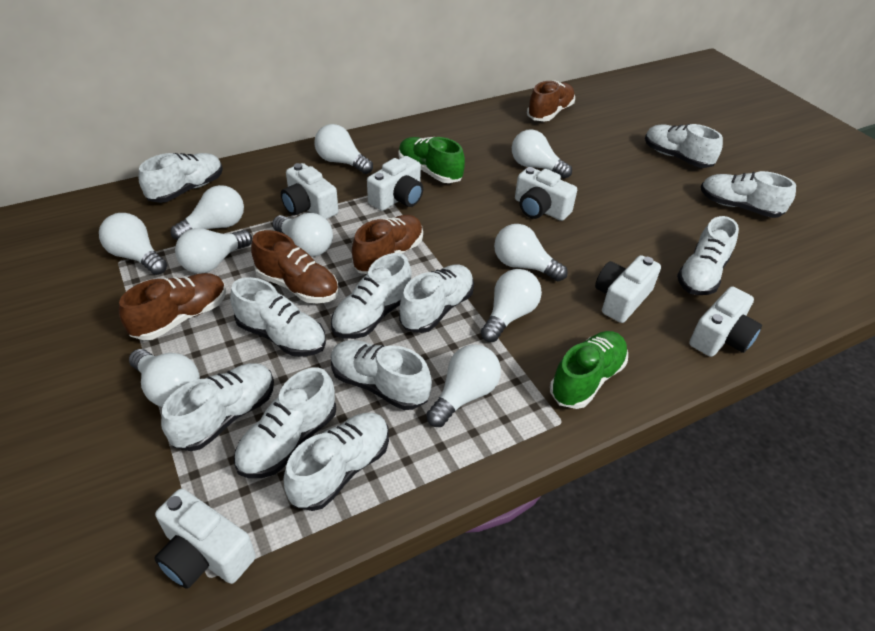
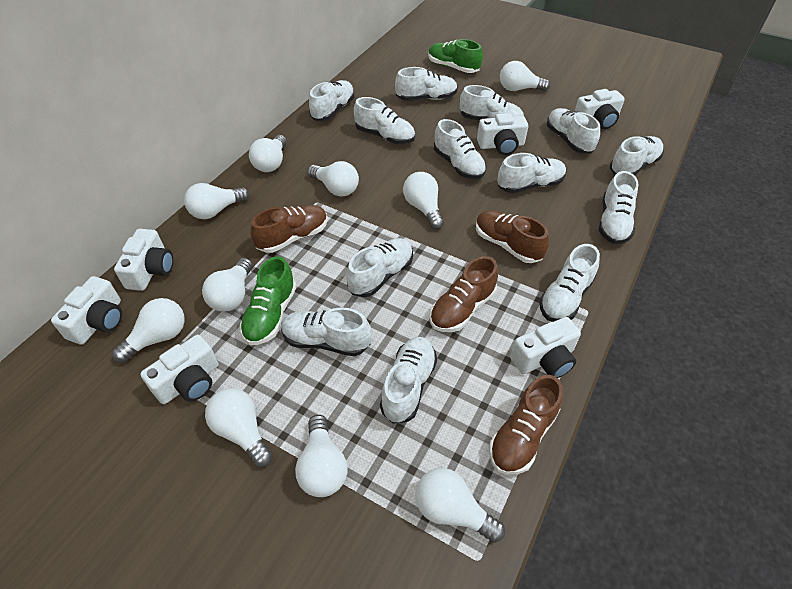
white shoe: 11 -> 13

